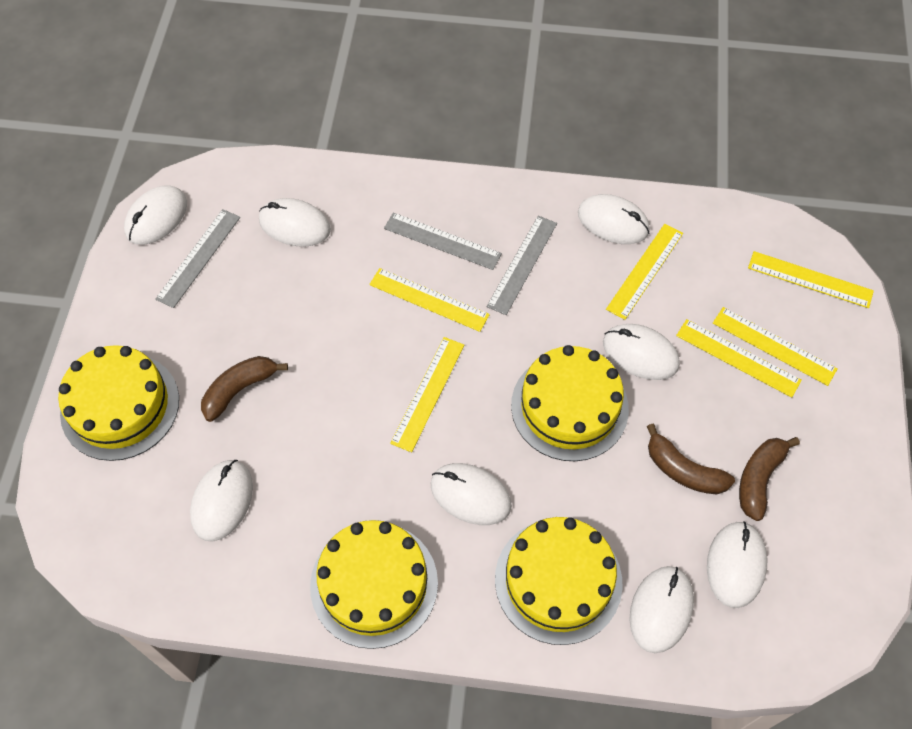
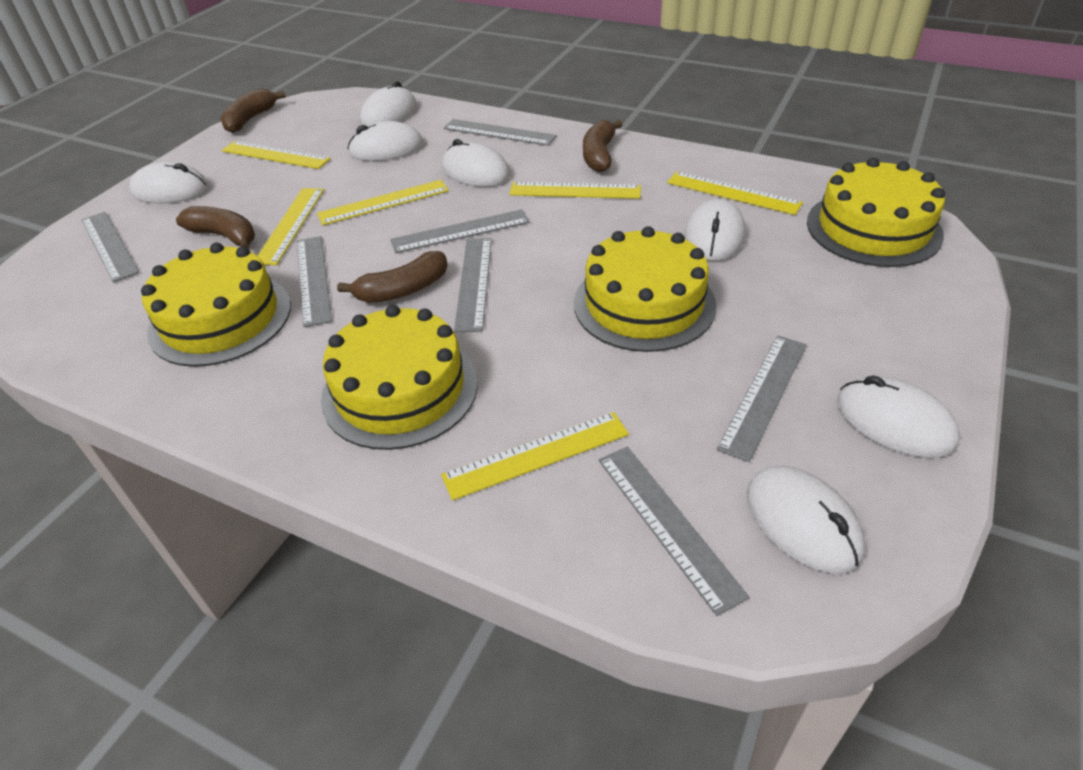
brown banana: 3 -> 4
grey ruler: 3 -> 7
white mouse: 8 -> 7

